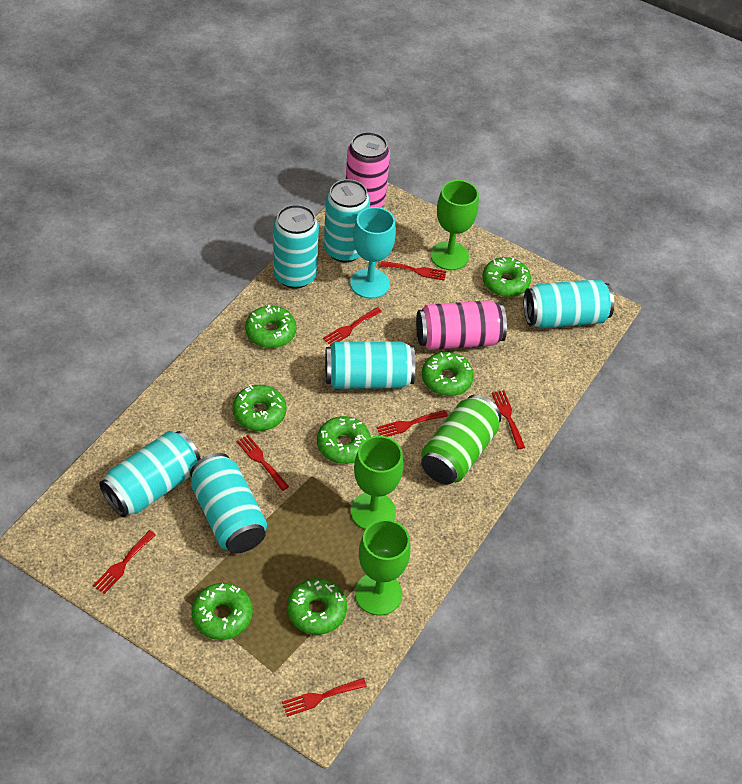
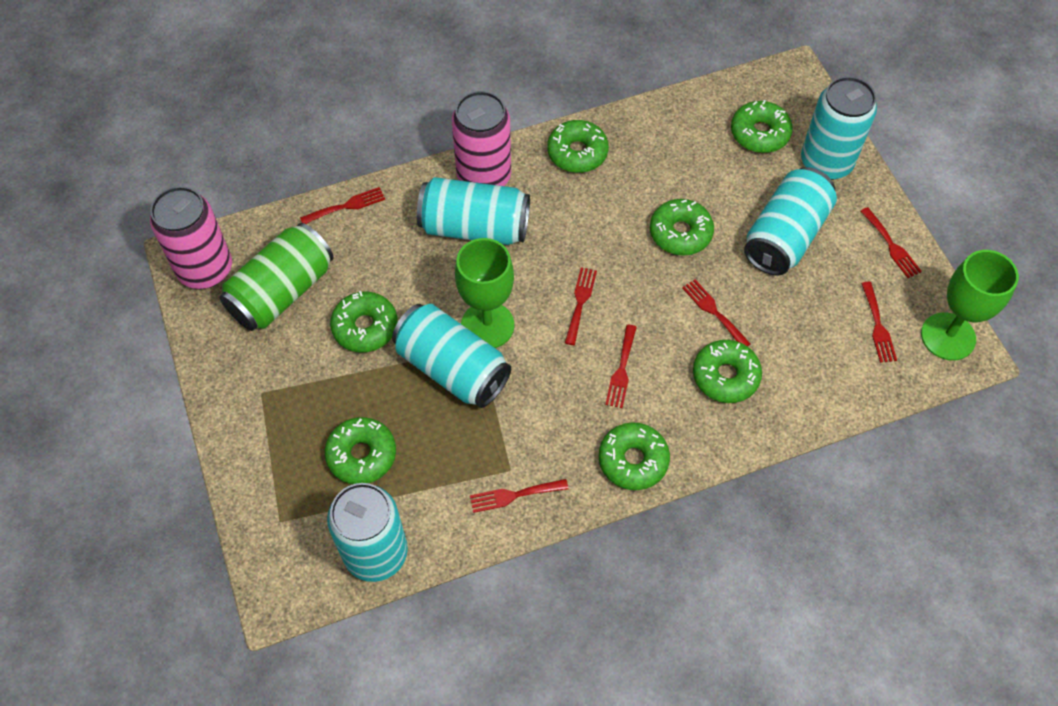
green goblet: 3 -> 2
turquoise can: 6 -> 5
turquoise goblet: 1 -> 0

